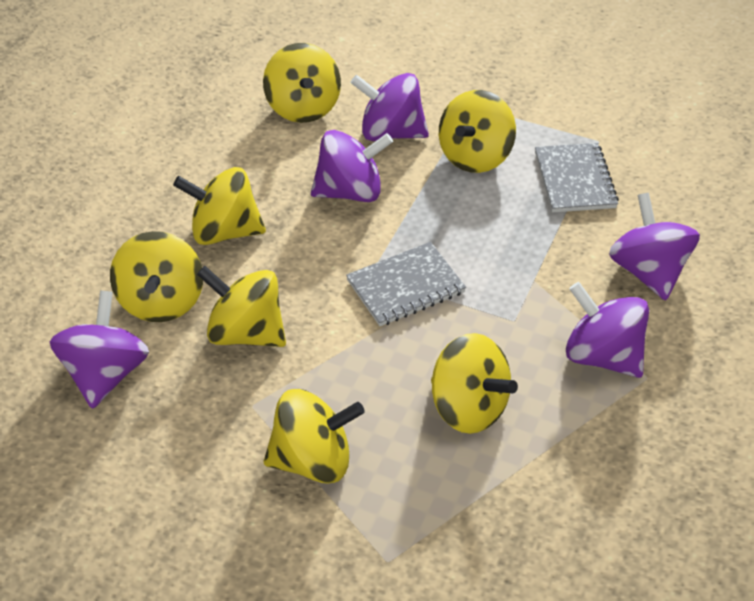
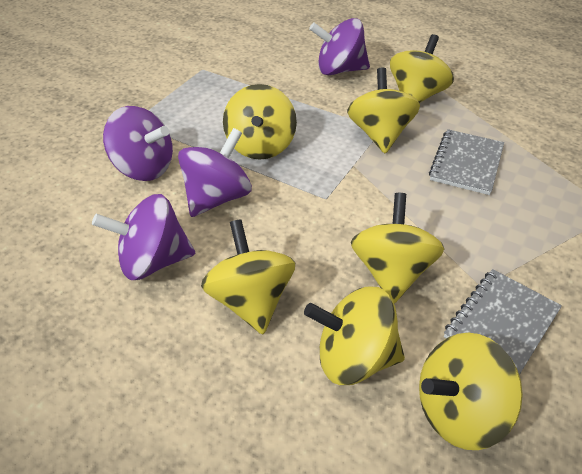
purple spinning top: 5 -> 4

